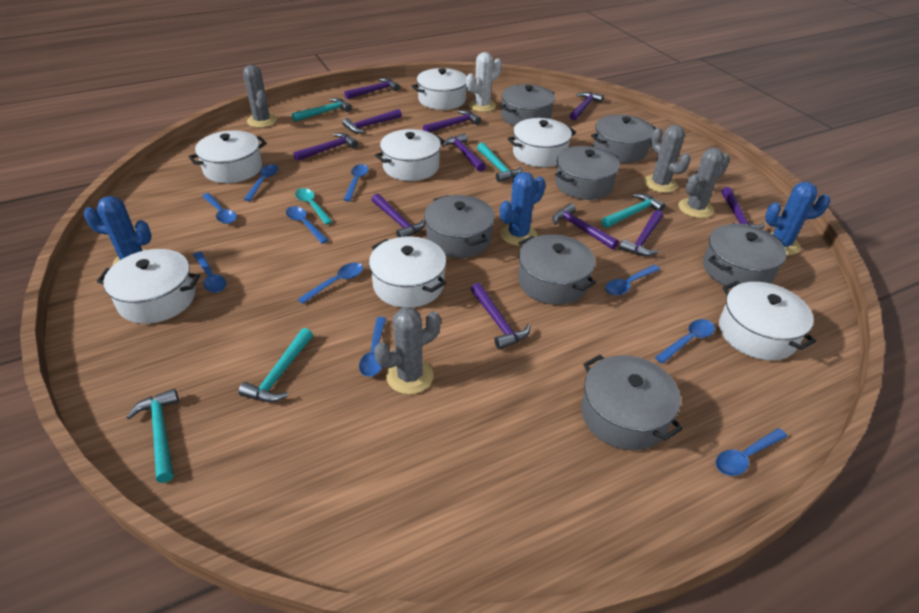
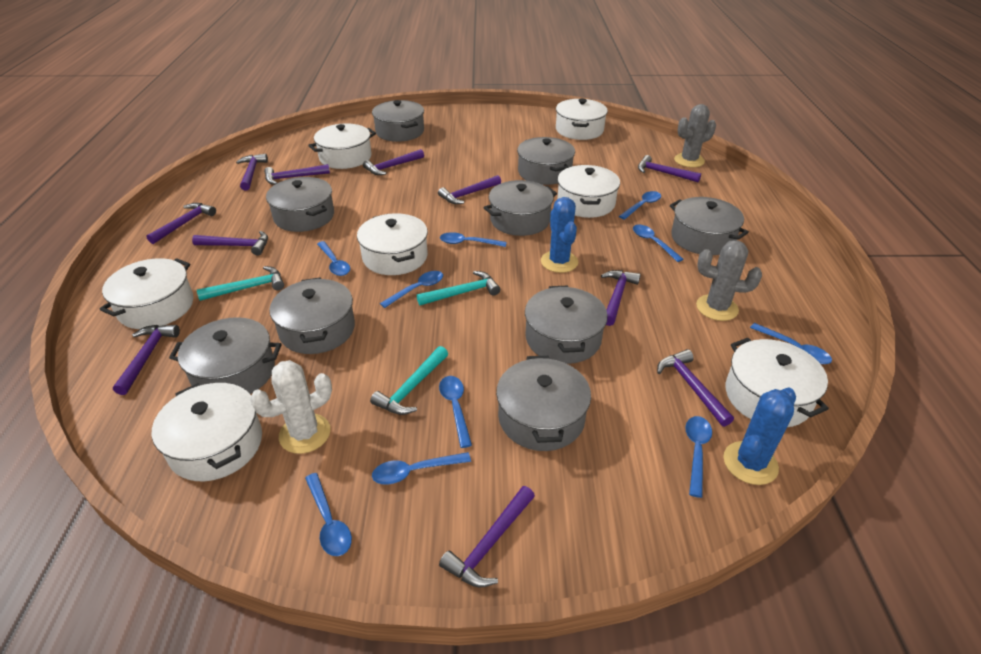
blue cactus: 3 -> 2
grey cactus: 4 -> 2
grey pot: 7 -> 9
turquoise hammer: 5 -> 3
turquoise spoon: 1 -> 0

